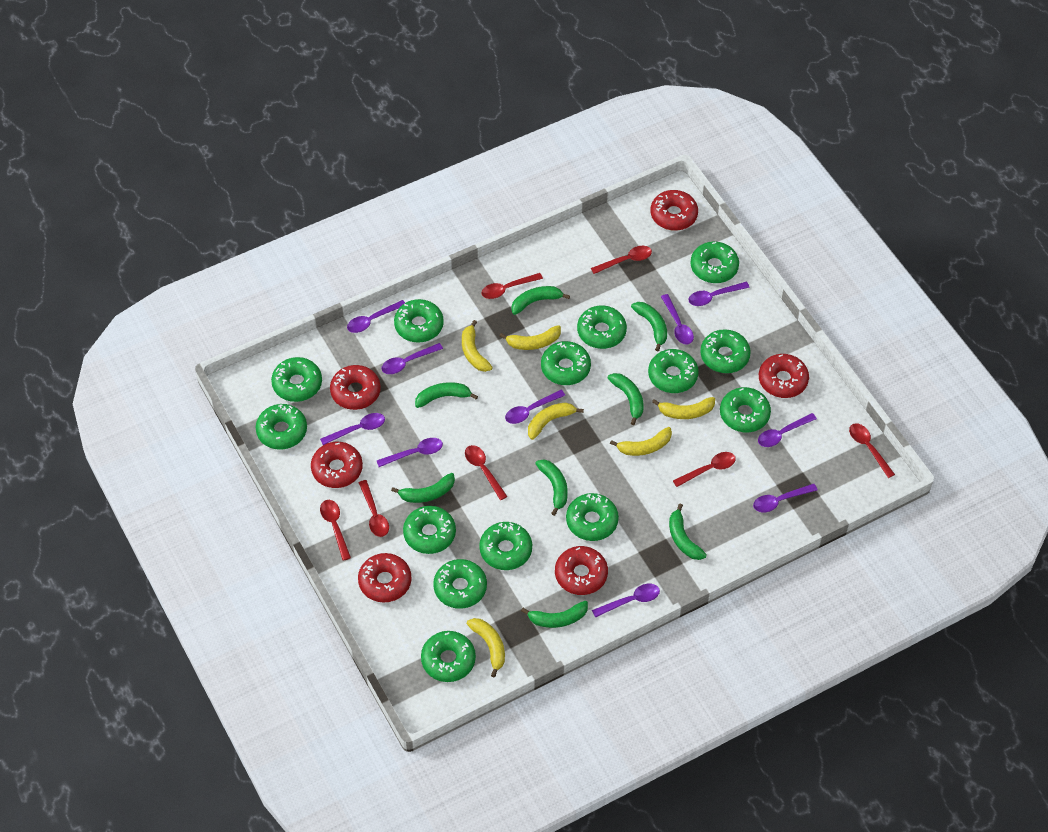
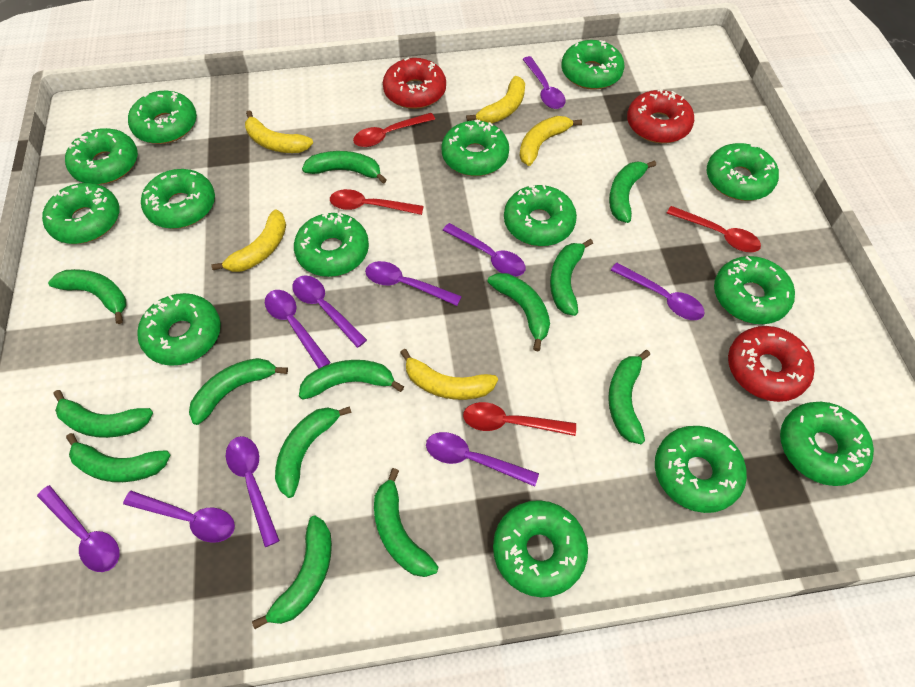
green banana: 8 -> 13
red donut: 6 -> 3
red spoon: 7 -> 4
yellow banana: 6 -> 5

